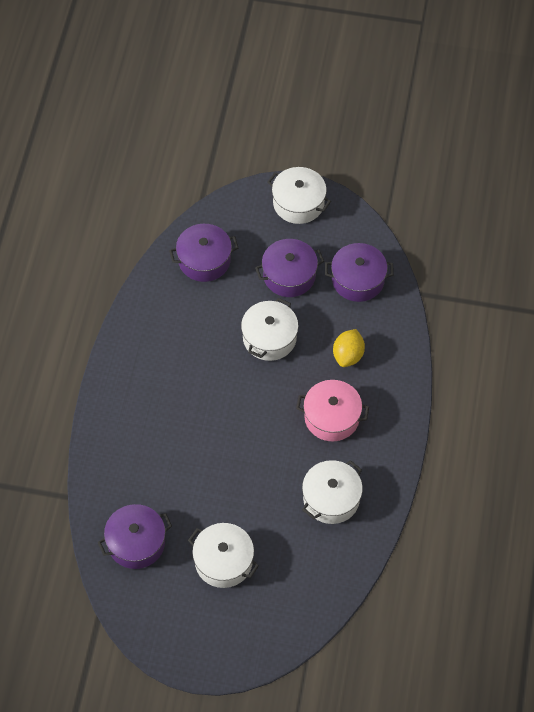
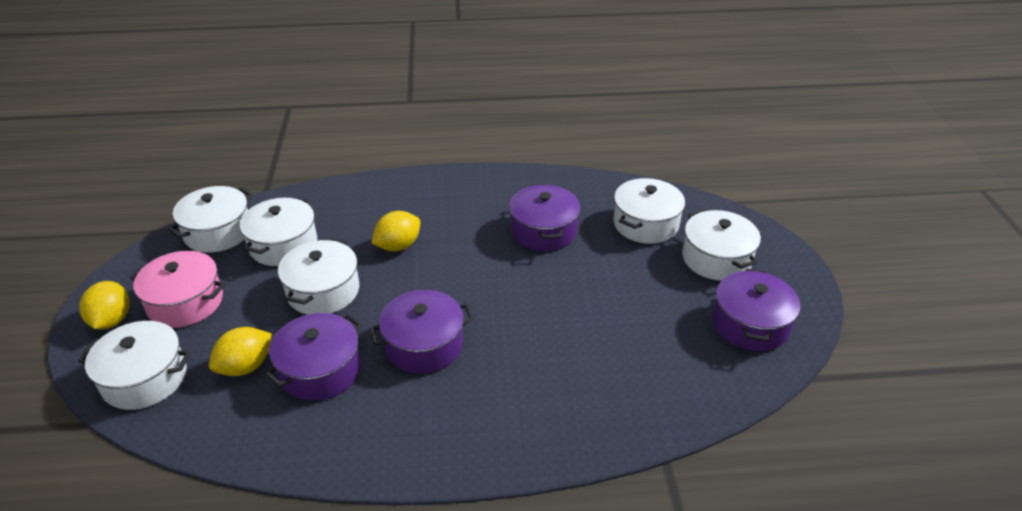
white pot: 4 -> 6
yellow lemon: 1 -> 3

